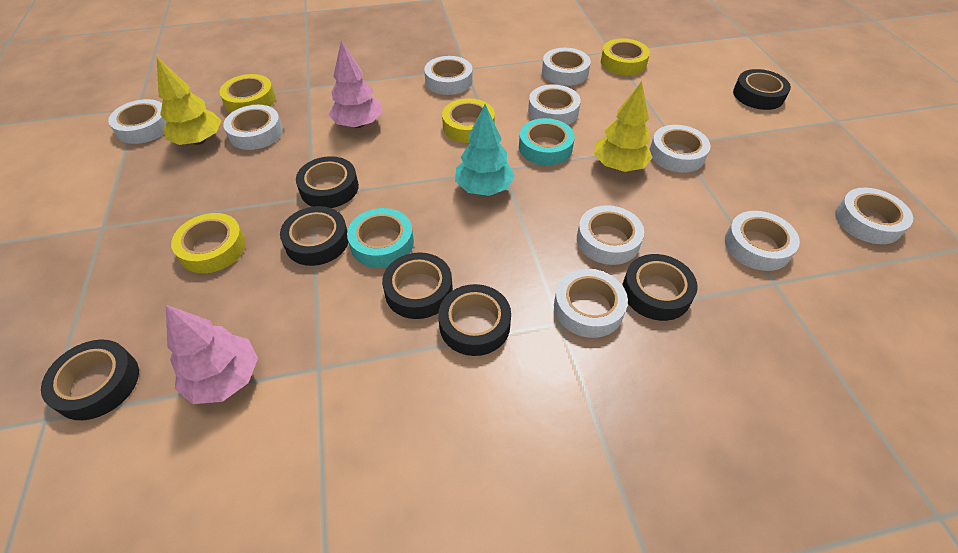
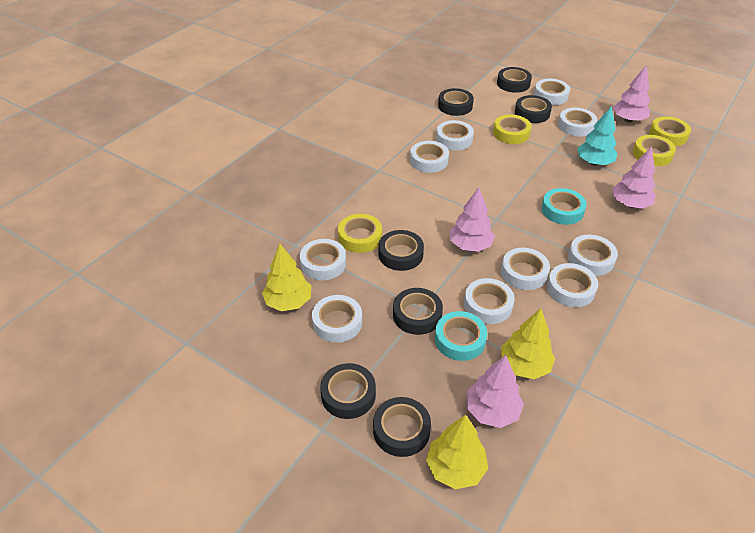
pink tree: 2 -> 4
yellow tree: 2 -> 3

